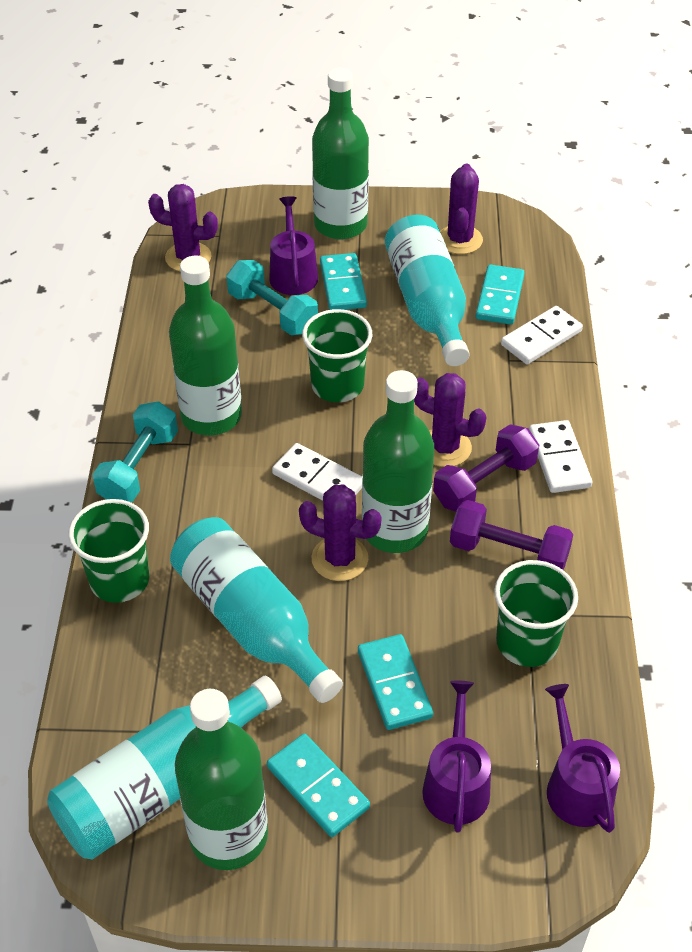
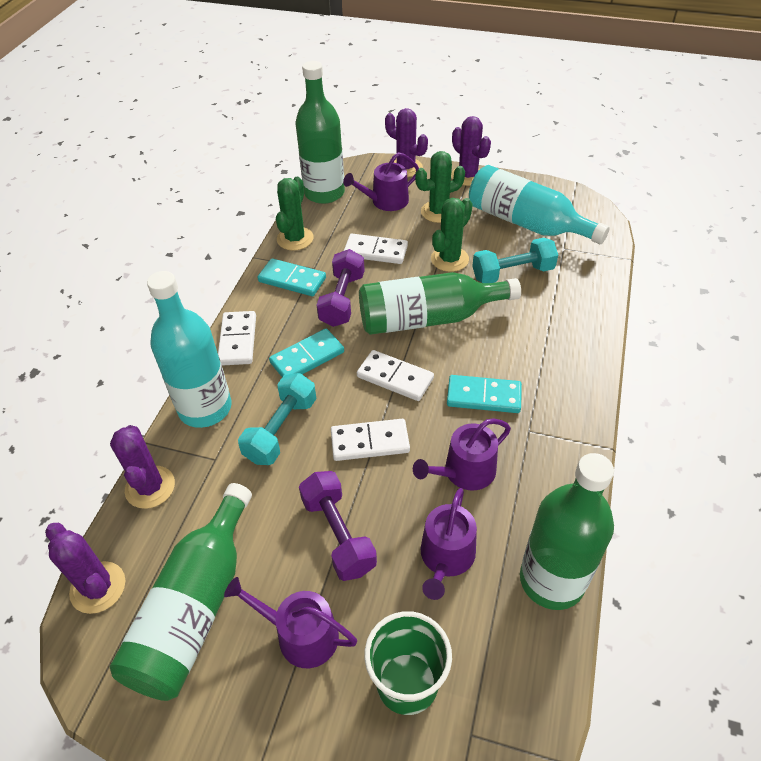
green cactus: 0 -> 3
green cup: 3 -> 1
purple watering can: 3 -> 4
turquoise bottle: 3 -> 2
turquoise domino: 4 -> 3
white domino: 3 -> 4

